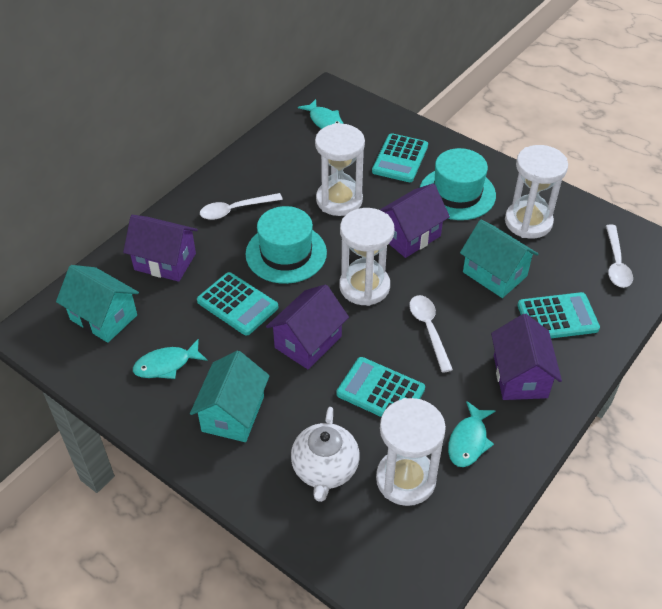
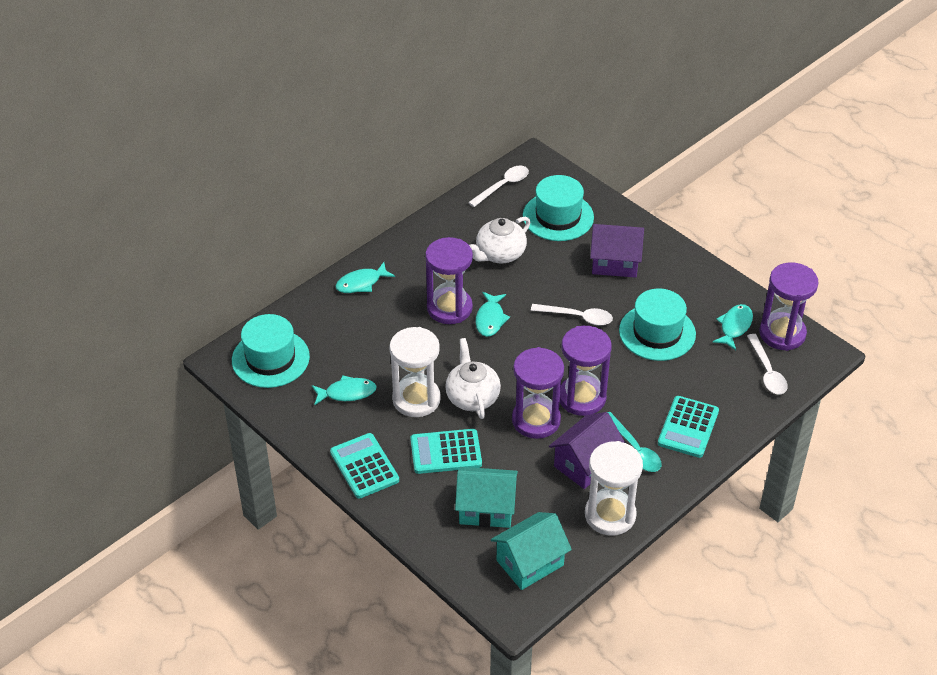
purple hourglass: 0 -> 4
purple house: 4 -> 2
turquoise calculator: 4 -> 3
turquoise fish: 3 -> 4
turquoise hat: 2 -> 3
turquoise house: 3 -> 2
turquoise spoon: 0 -> 1
white hourglass: 4 -> 2
white teapot: 1 -> 2

